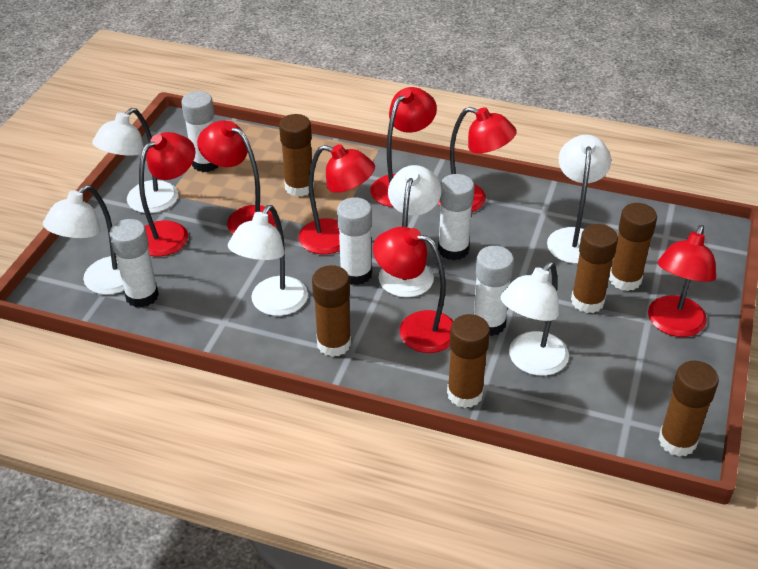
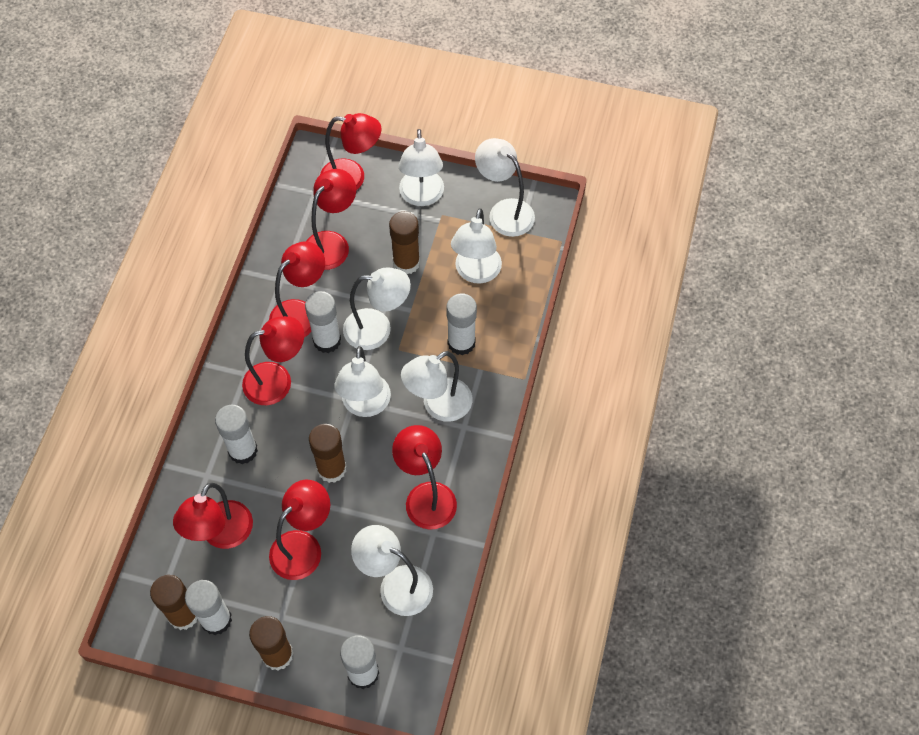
brown glue stick: 6 -> 4
white lamp: 6 -> 7

